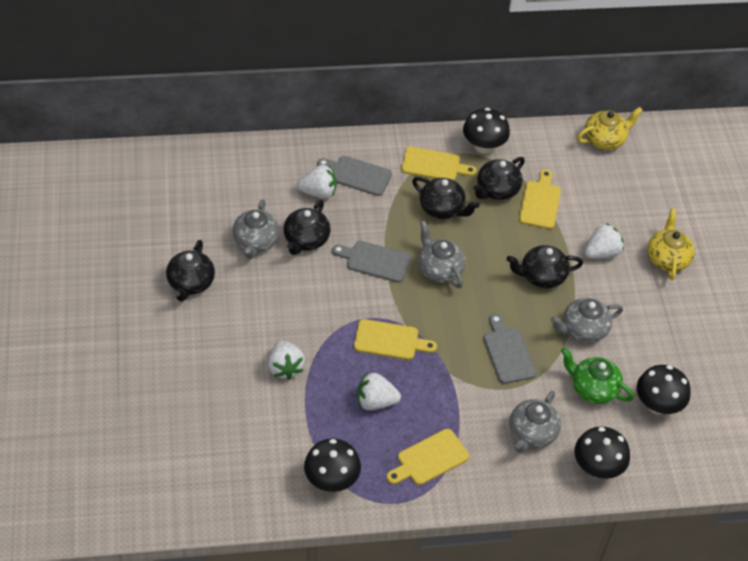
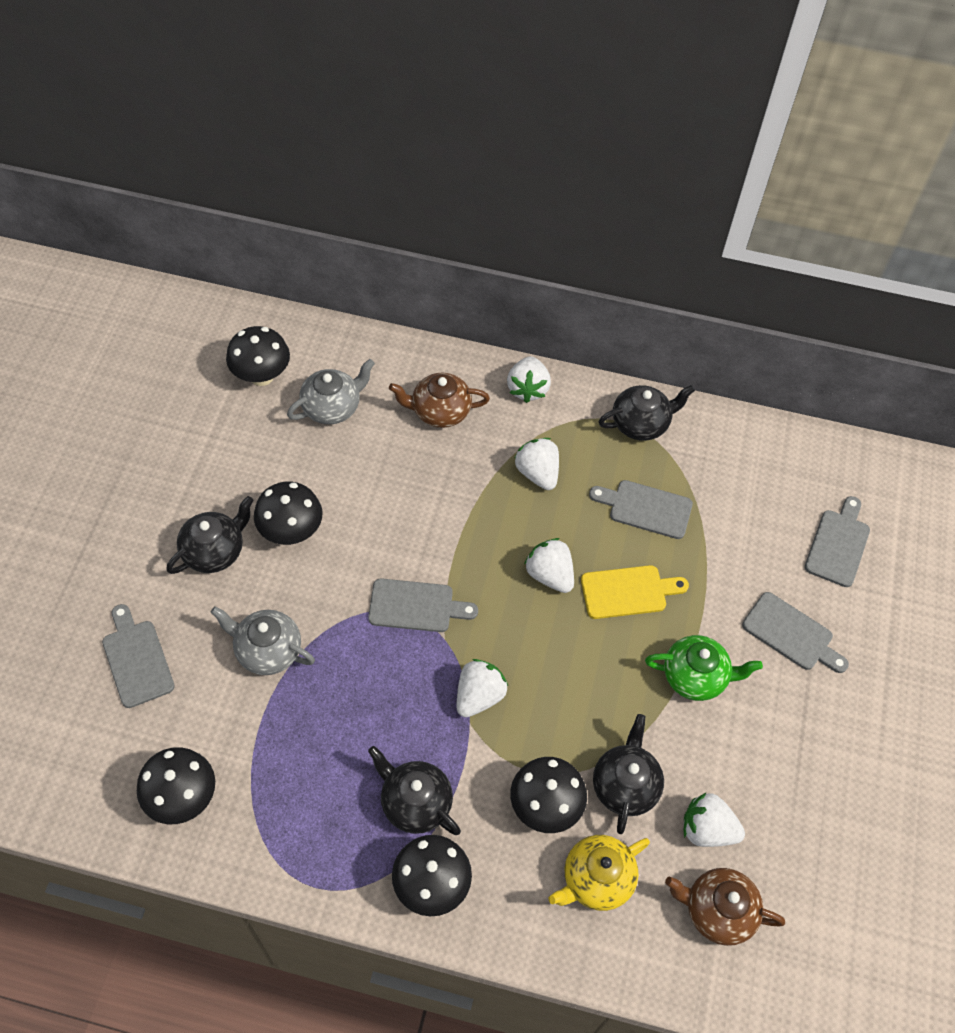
black mushroom: 4 -> 5
black teapot: 5 -> 4
brown teapot: 0 -> 2
grey cutting board: 3 -> 5
grey teapot: 4 -> 2
white strawberry: 4 -> 5
yellow cutting board: 4 -> 1
yellow teapot: 2 -> 1

